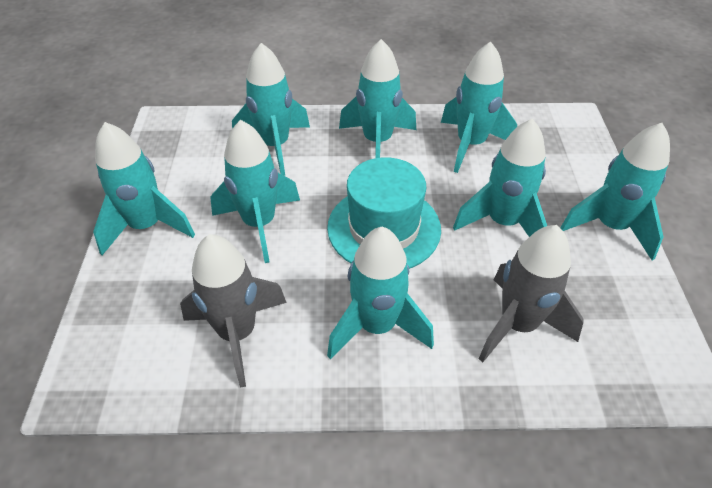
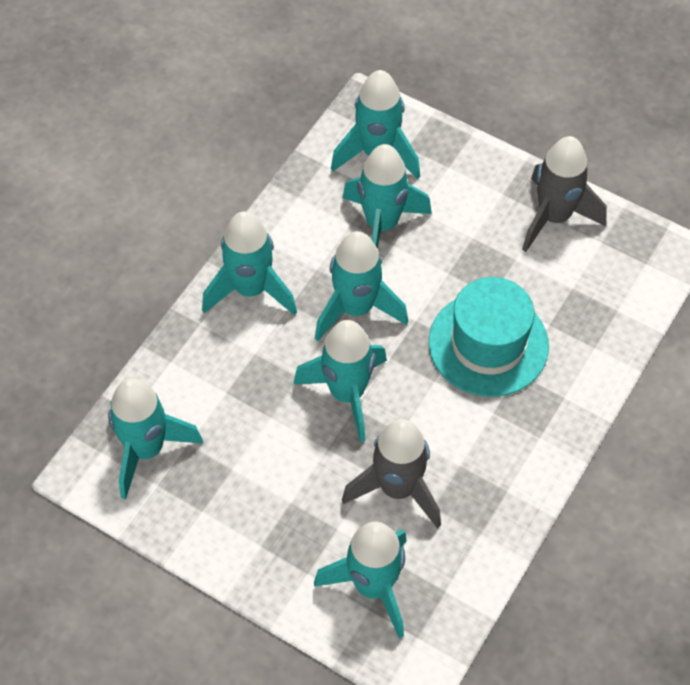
turquoise rocket: 8 -> 7

